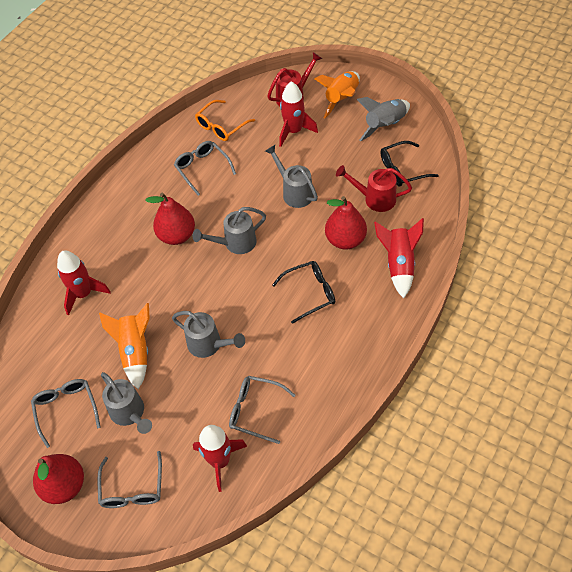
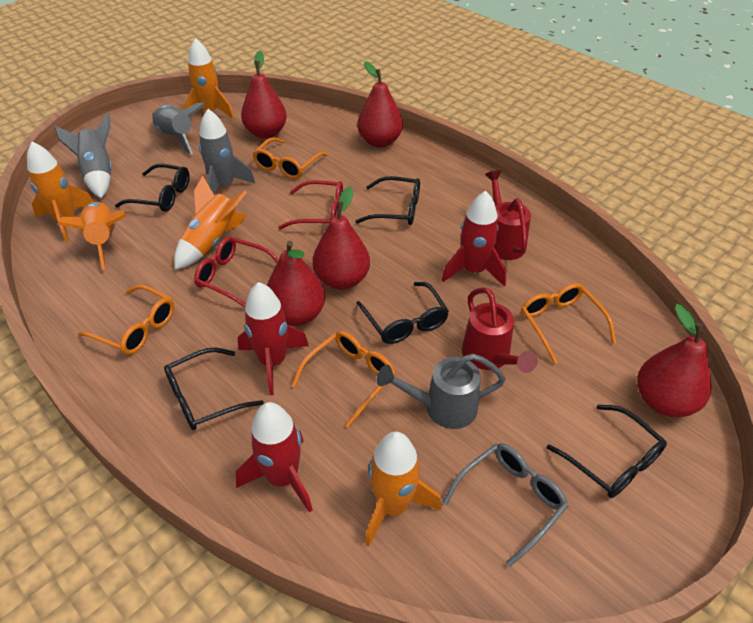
black glasses: 2 -> 5
grey glasses: 4 -> 1
grey rocket: 1 -> 3
grey watering can: 4 -> 1
orange glasses: 1 -> 4
orange rocket: 2 -> 5
red glasses: 0 -> 2
red pear: 3 -> 5
red rocket: 4 -> 3

